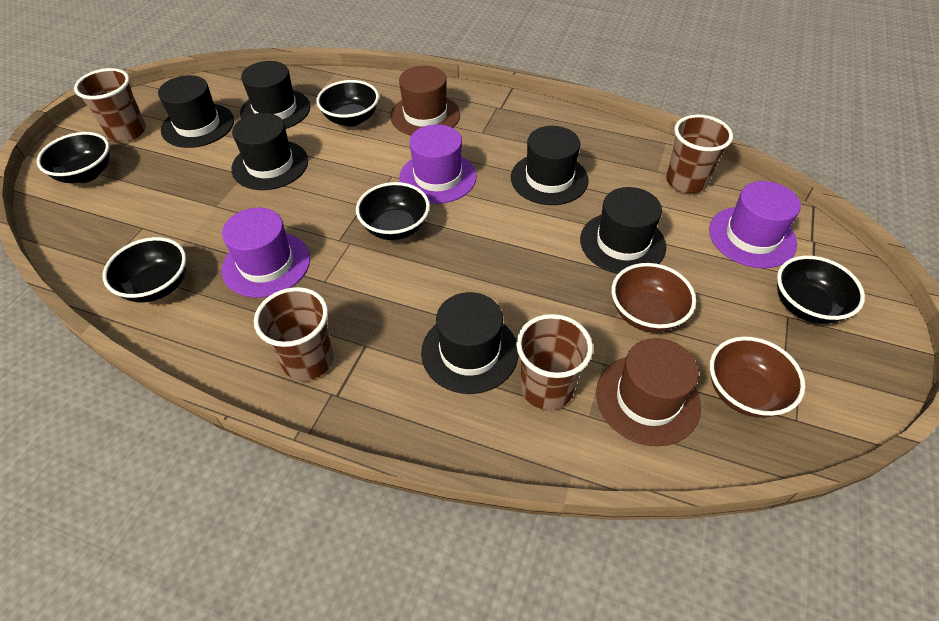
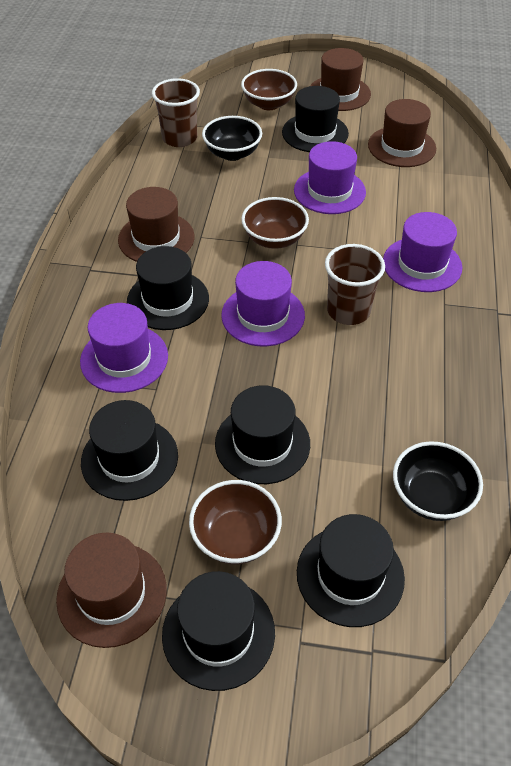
black bowl: 5 -> 2
brown bowl: 2 -> 3
brown cup: 4 -> 2
brown hat: 2 -> 4
purple hat: 3 -> 4

